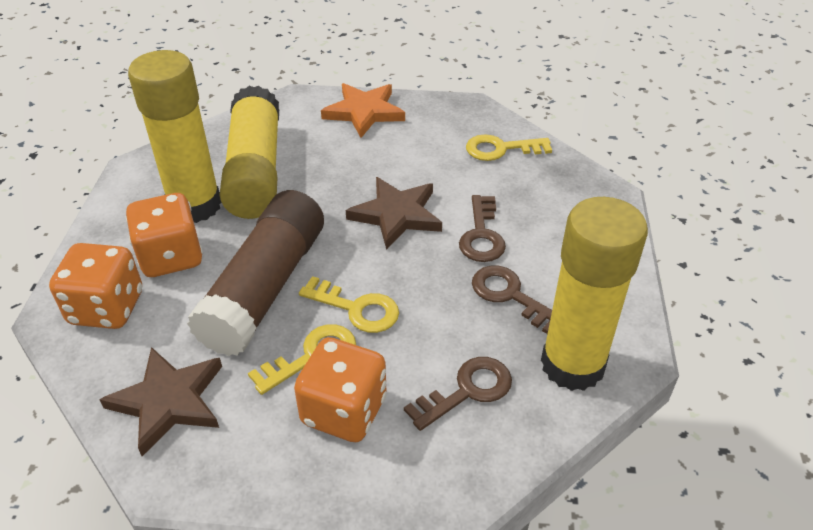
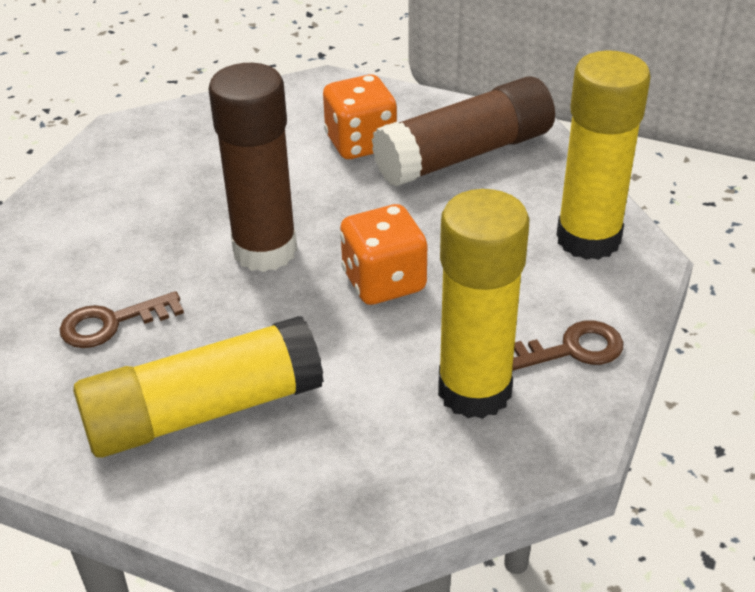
brown glue stick: 1 -> 2
brown key: 3 -> 2
brown star: 2 -> 0
orange dice: 3 -> 2
orange star: 1 -> 0
yellow key: 3 -> 0

